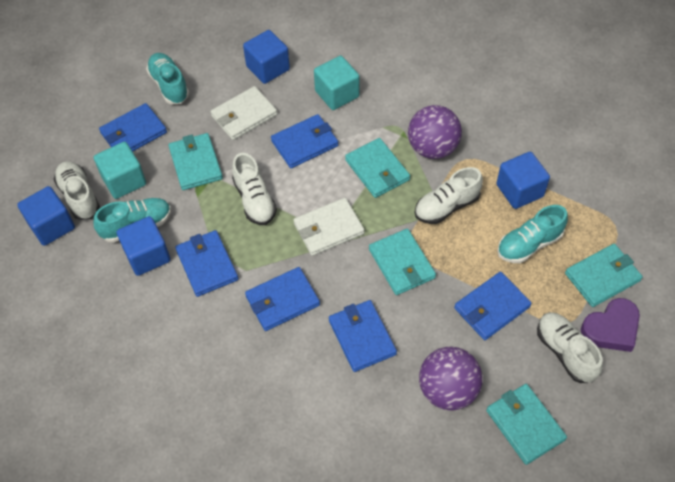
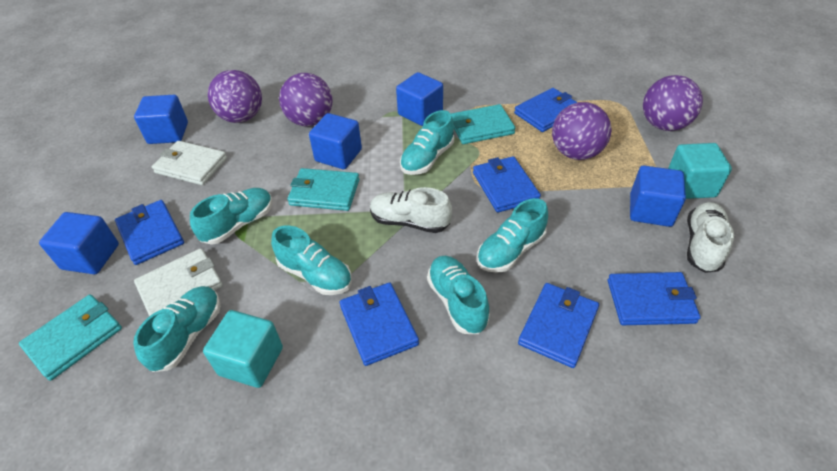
blue cube: 4 -> 5
purple ball: 2 -> 4
purple heart: 1 -> 0
turquoise shoe: 3 -> 6
turquoise wallet: 5 -> 3
white shoe: 4 -> 2

